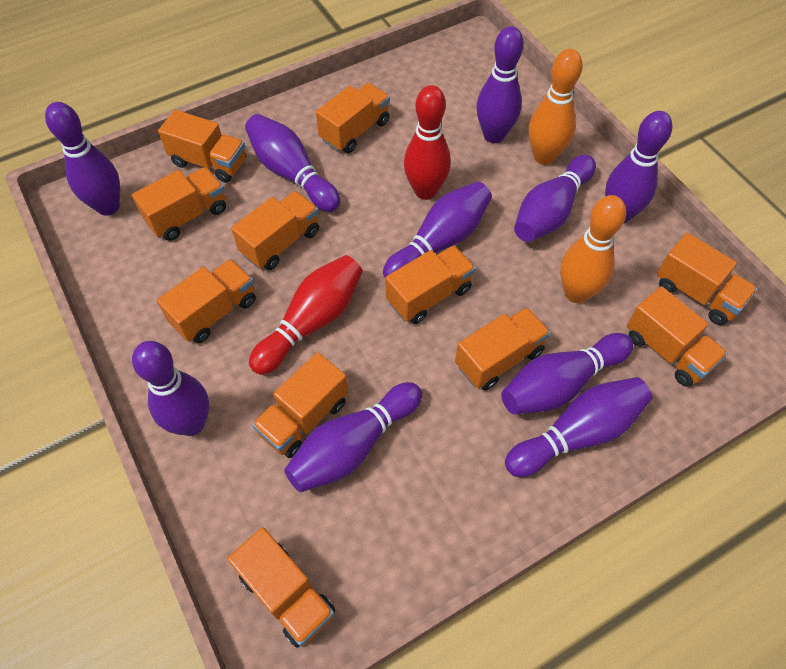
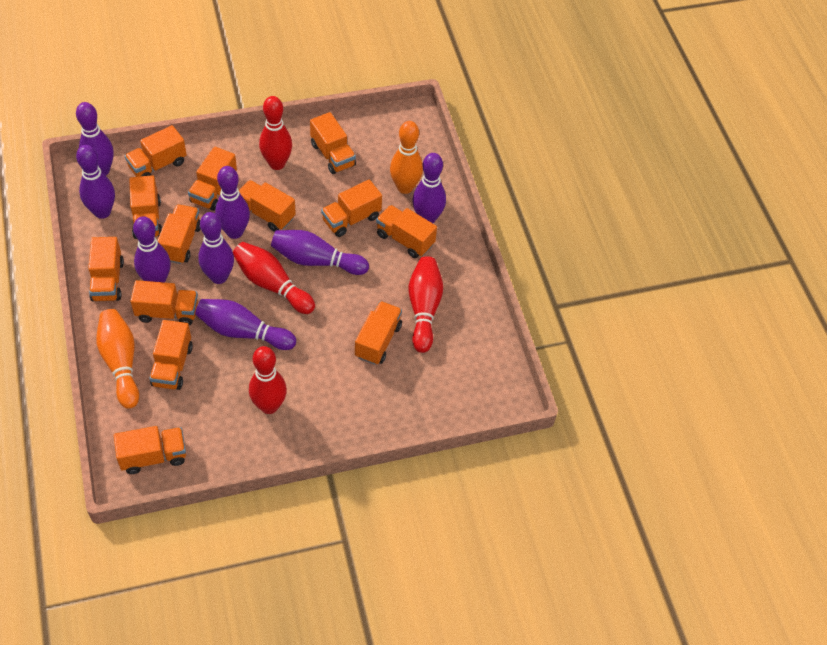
orange truck: 11 -> 13
purple bowling pin: 10 -> 8
red bowling pin: 2 -> 4

